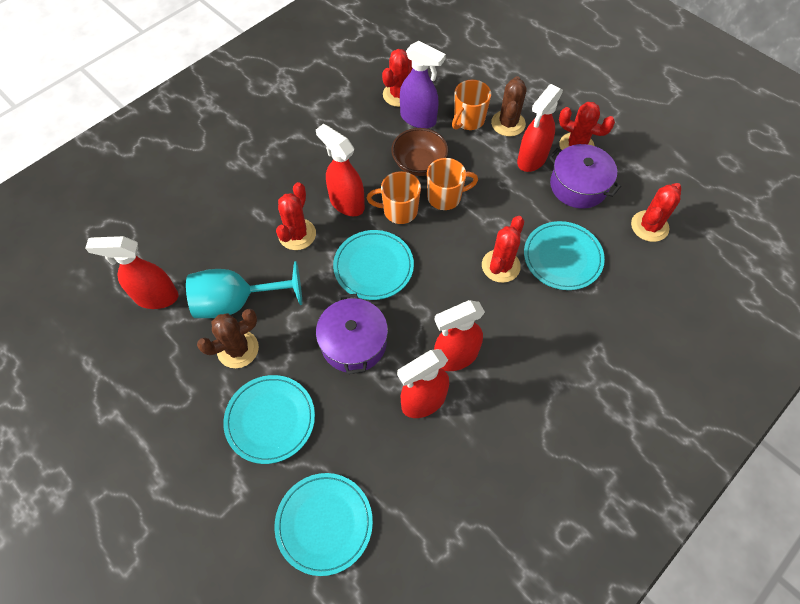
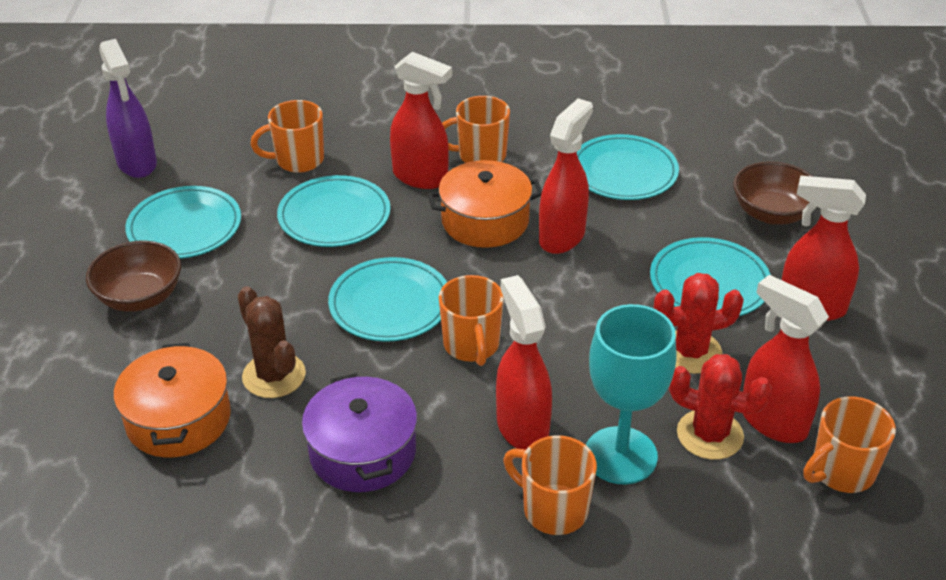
brown bowl: 1 -> 2
brown cactus: 2 -> 1
orange mug: 3 -> 5
orange pot: 0 -> 2
purple pot: 2 -> 1
red cactus: 5 -> 2
turquoise plate: 4 -> 5

